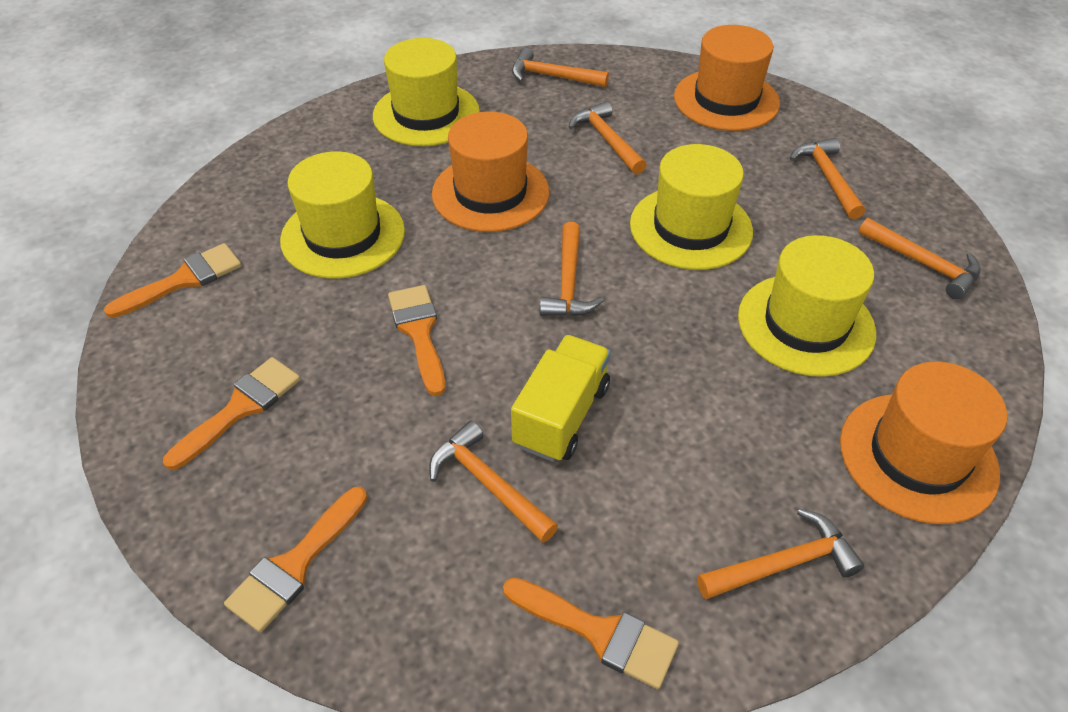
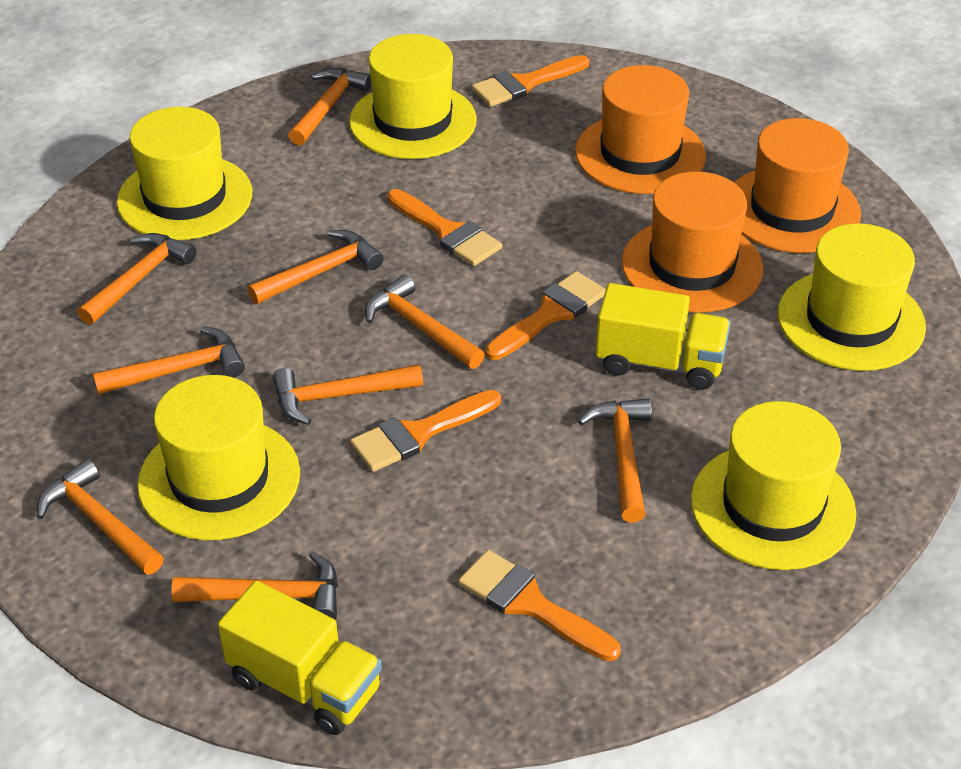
orange hammer: 7 -> 9
yellow hat: 4 -> 5
yellow truck: 1 -> 2

